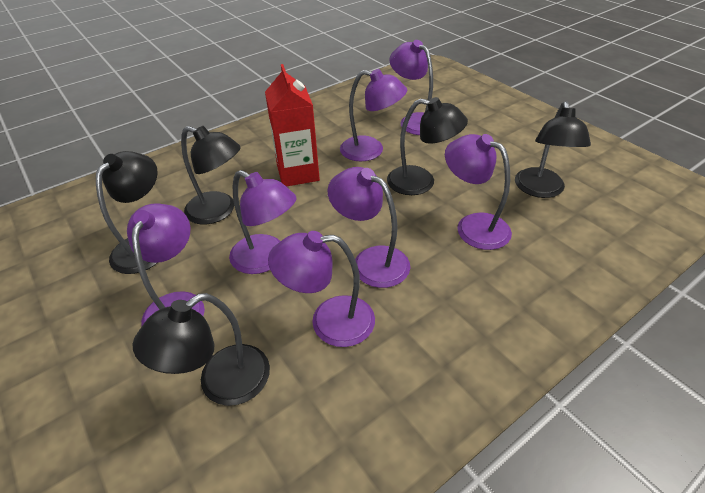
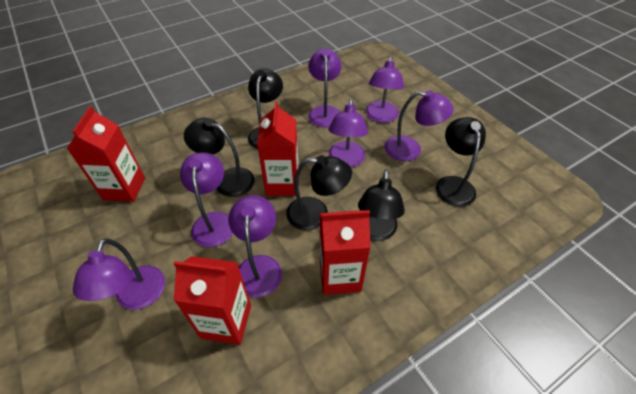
red carton: 1 -> 4

